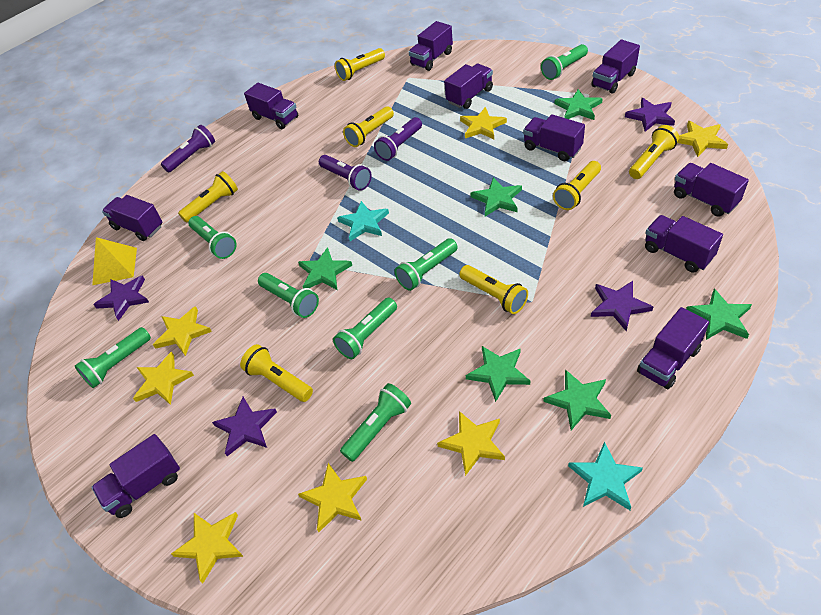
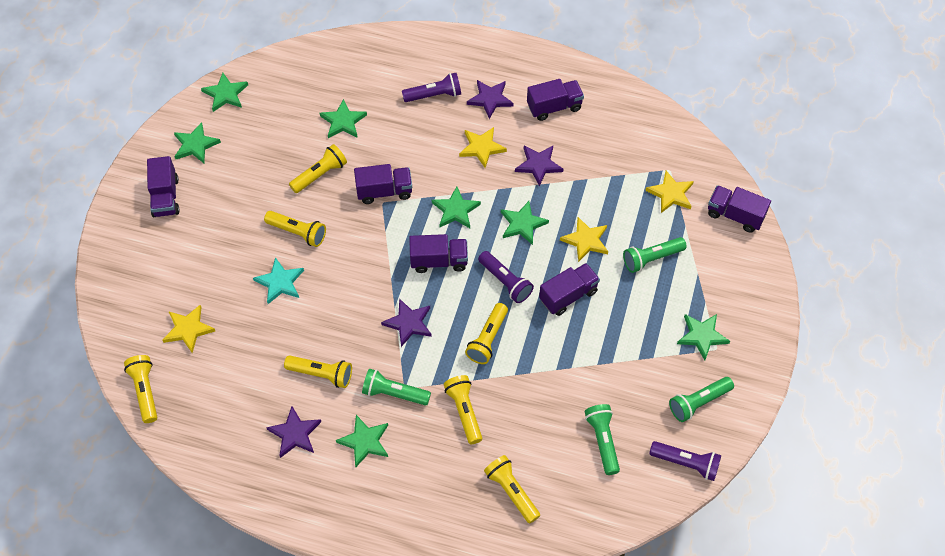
green flashlight: 7 -> 4
green star: 6 -> 7
purple truck: 10 -> 6
turquoise star: 2 -> 1
yellow pyramid: 1 -> 0
yellow star: 7 -> 4

